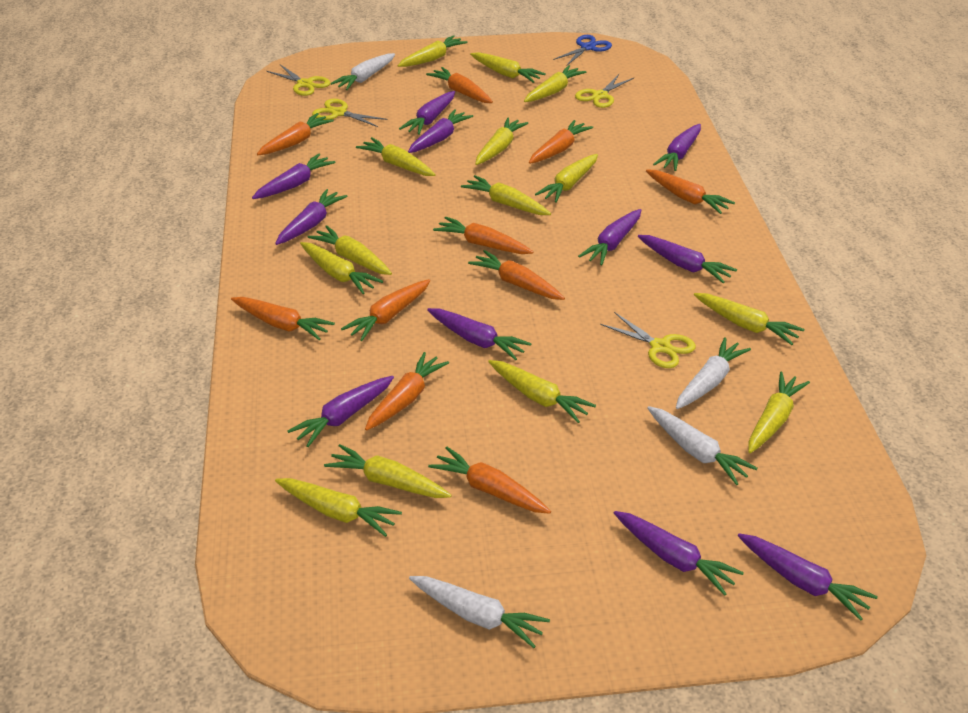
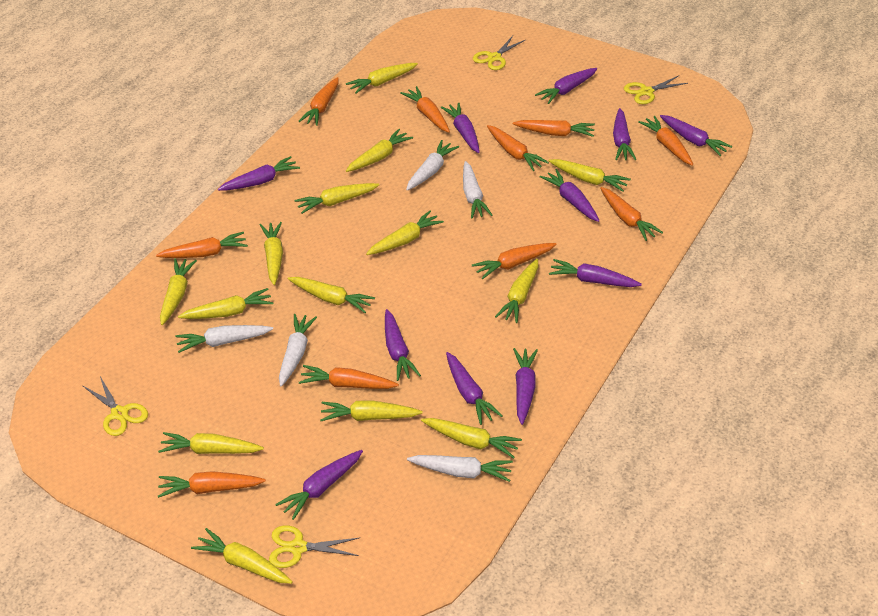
blue scissors: 1 -> 0
white carrot: 4 -> 5

